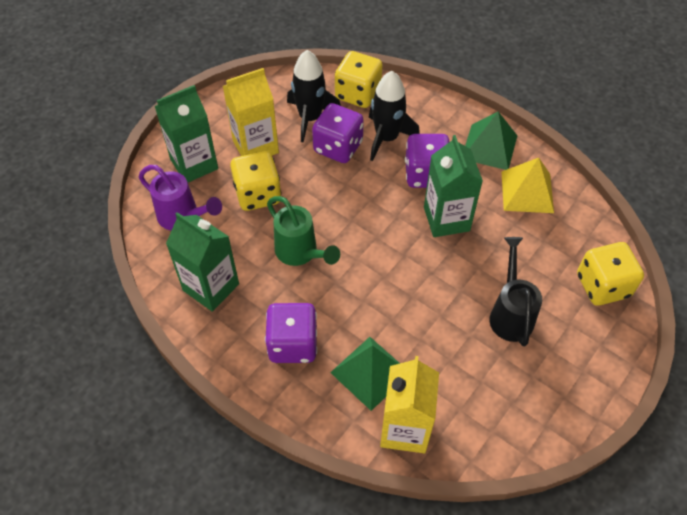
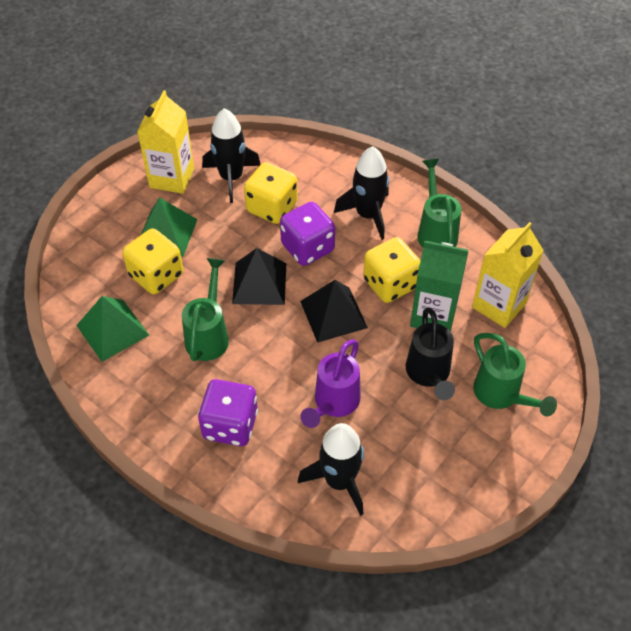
black pyramid: 0 -> 2
black rocket: 2 -> 3
green carton: 3 -> 1
green watering can: 1 -> 3
purple dice: 3 -> 2
yellow pyramid: 1 -> 0

